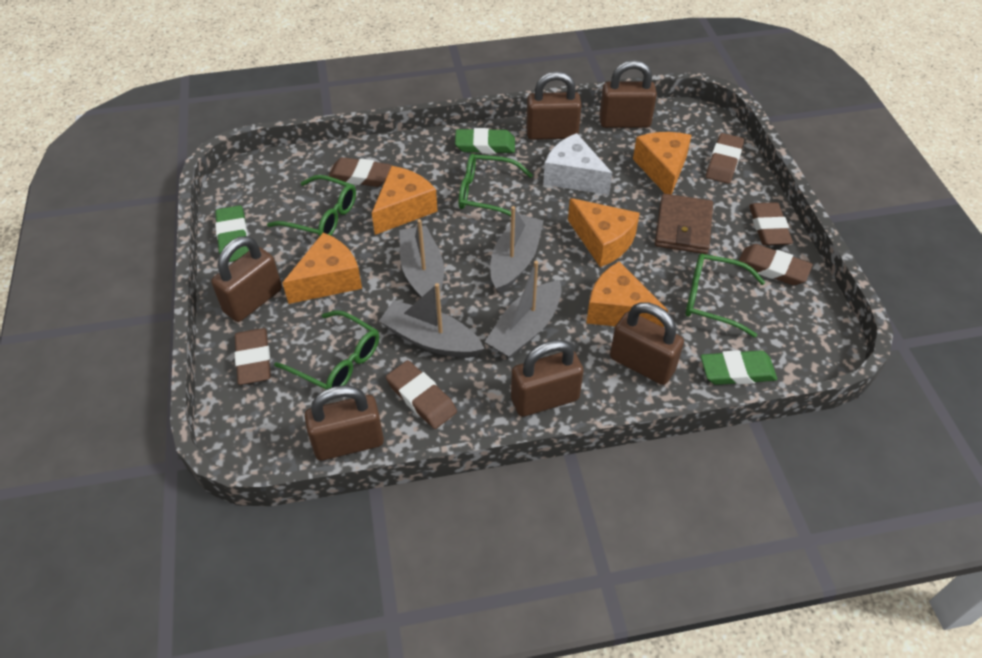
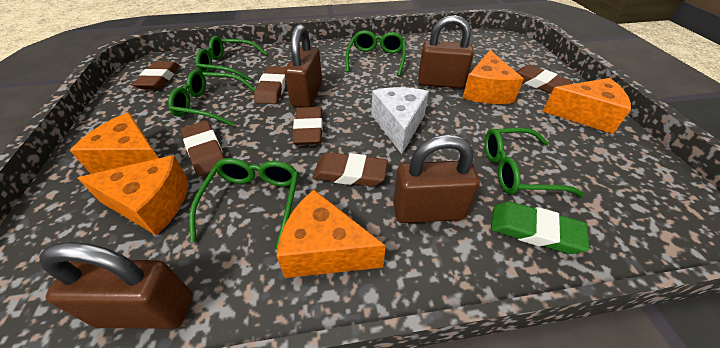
brown padlock: 6 -> 4
brown wallet: 1 -> 0
green eraser: 3 -> 1
green glasses: 4 -> 5
grey boat: 4 -> 0

